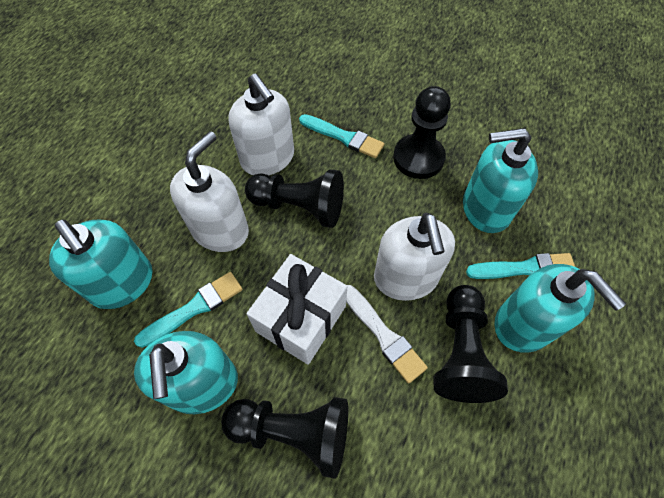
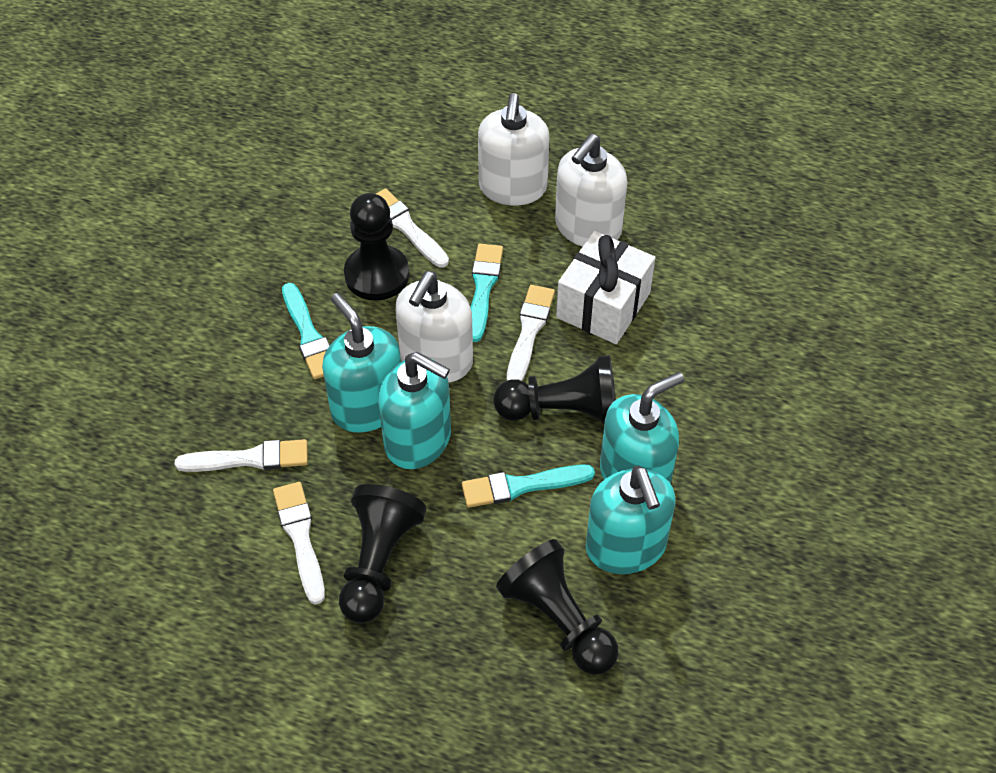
white brush: 1 -> 4

